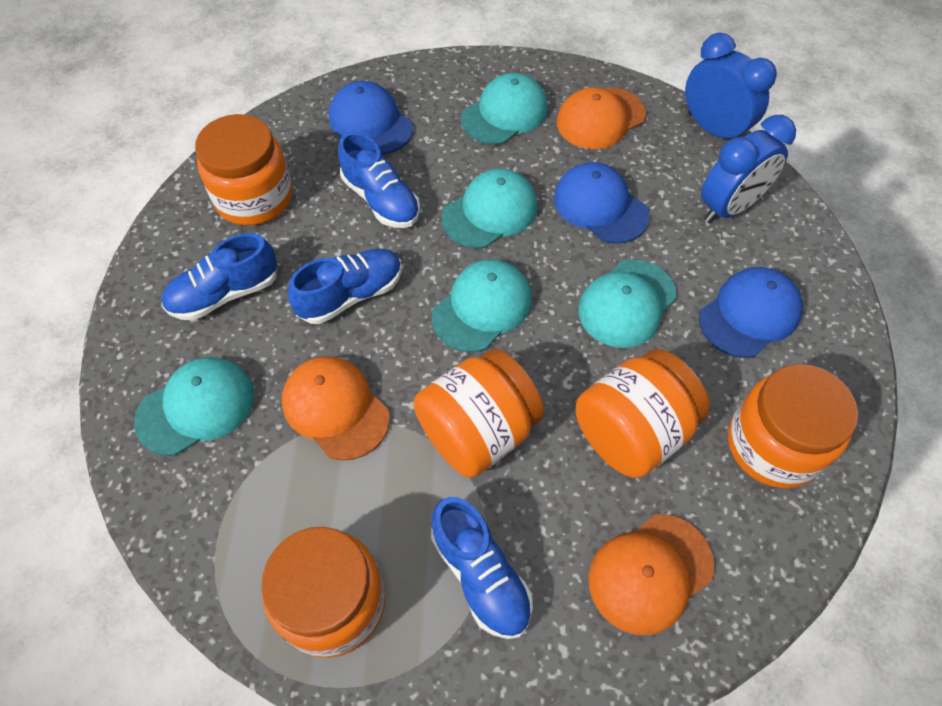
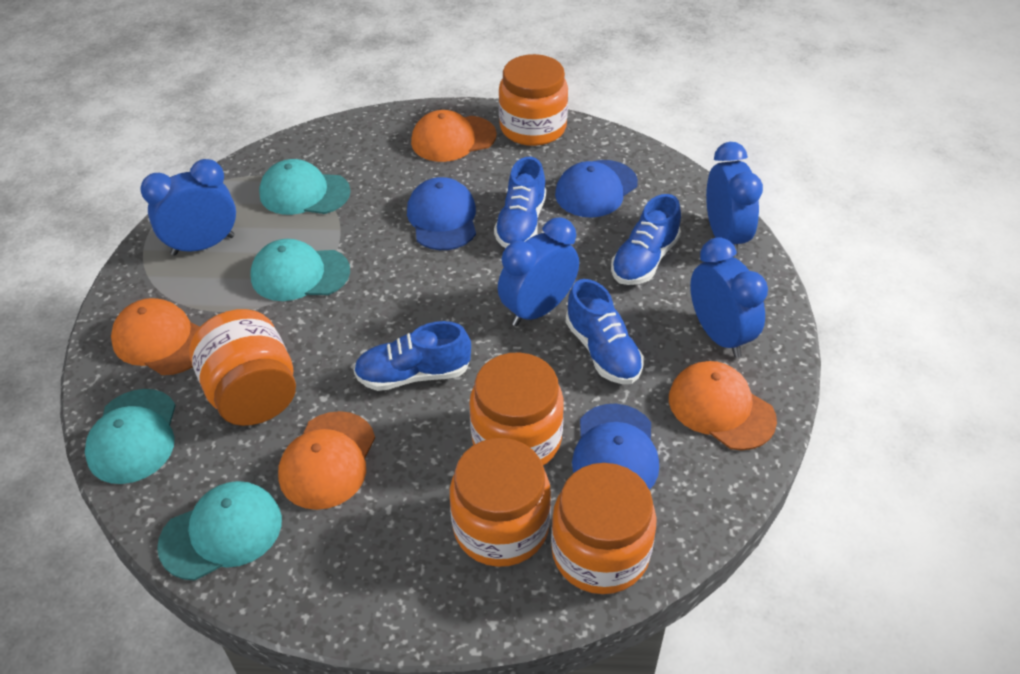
blue clock: 2 -> 4
orange cap: 3 -> 4
turquoise cap: 5 -> 4

